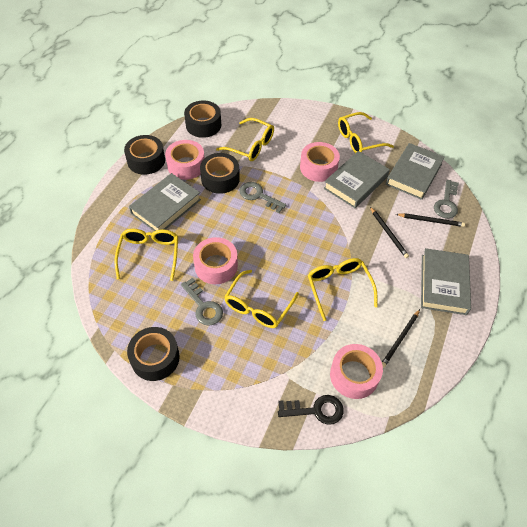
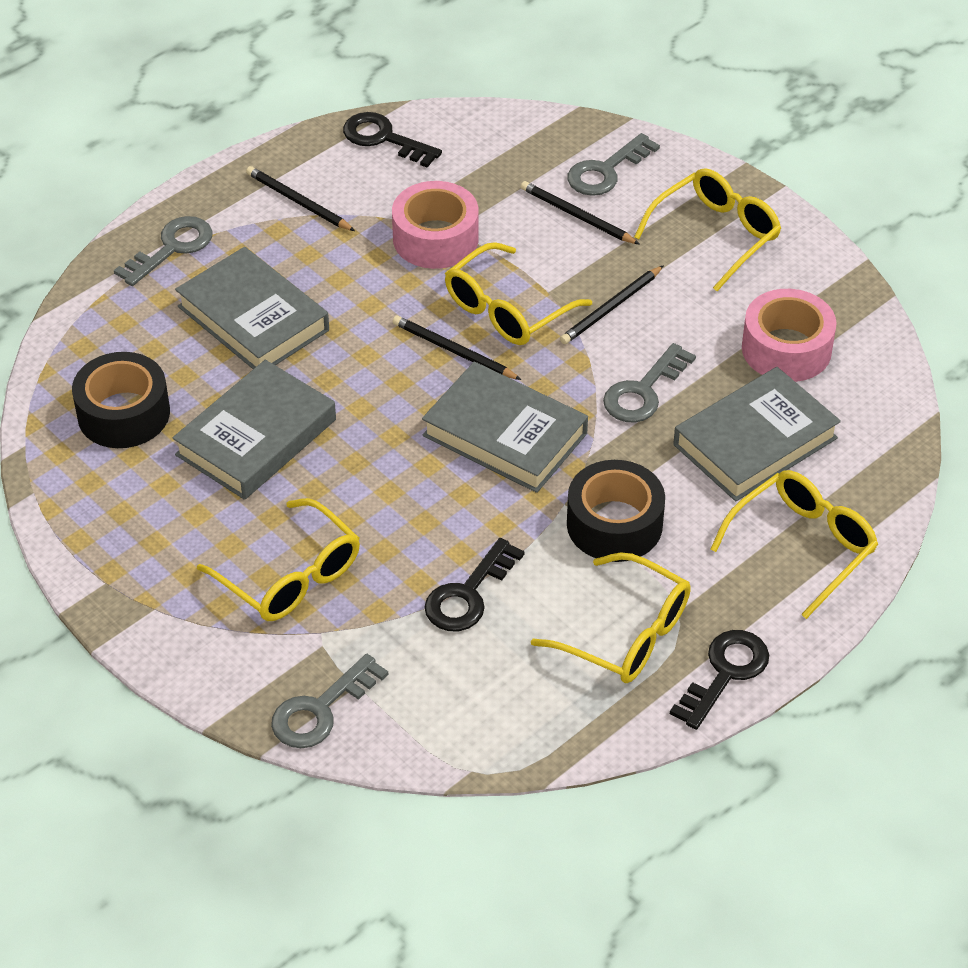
black key: 1 -> 3
black pencil: 3 -> 4
black tape: 4 -> 2
grey key: 3 -> 4
pink tape: 4 -> 2

